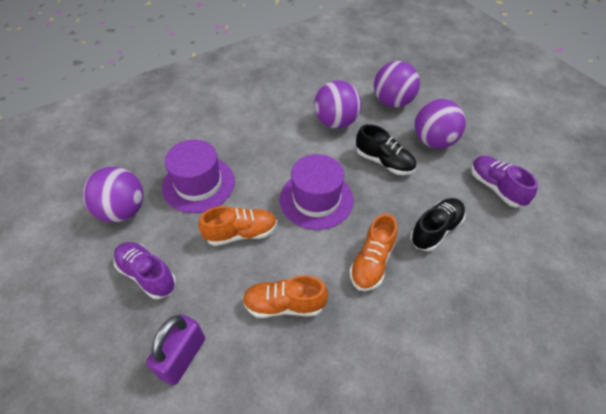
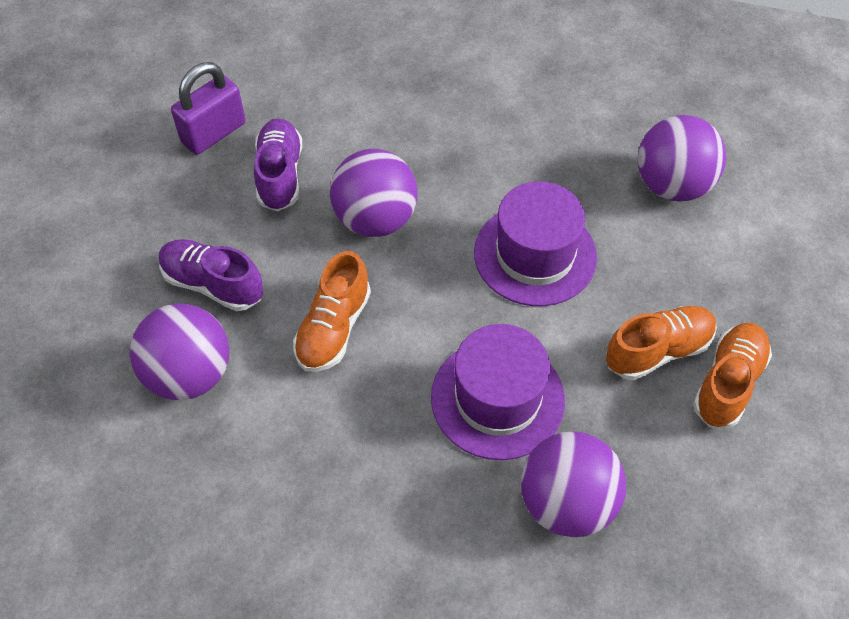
black shoe: 2 -> 0

